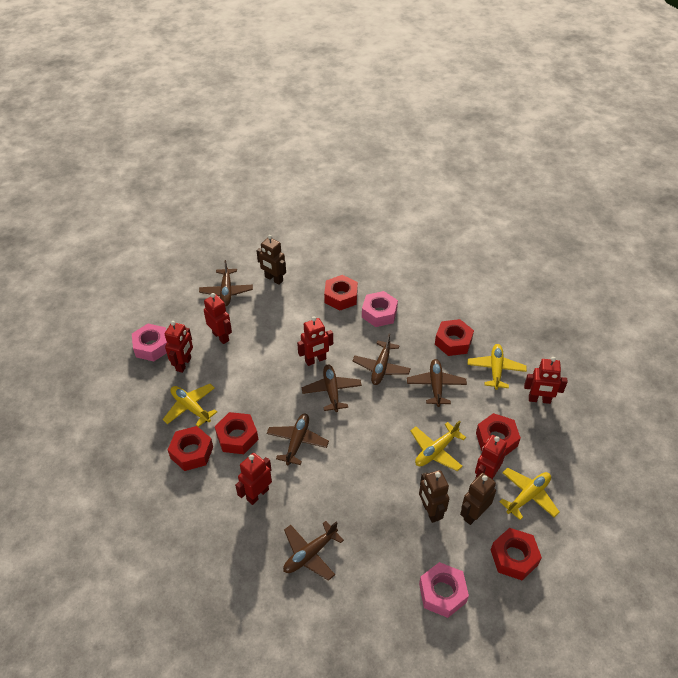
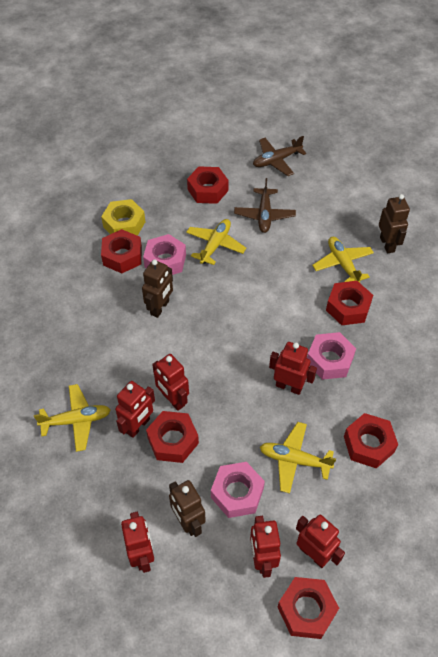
brown plane: 6 -> 2
yellow nut: 0 -> 1

